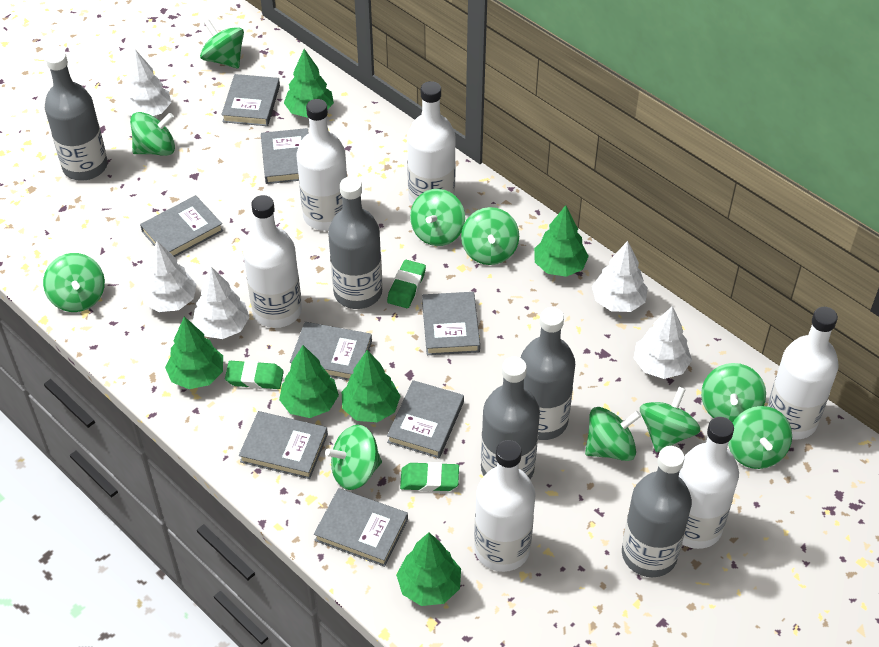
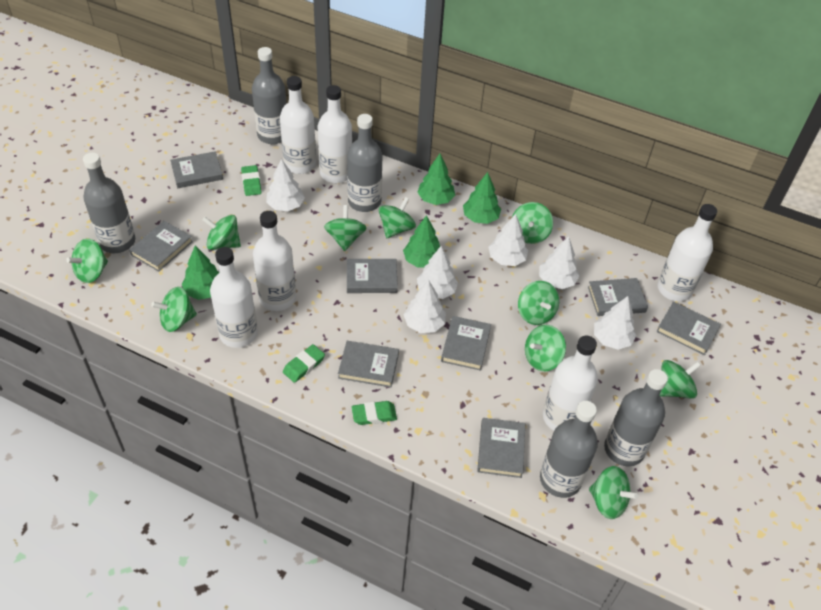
green tree: 6 -> 4
white tree: 5 -> 6

